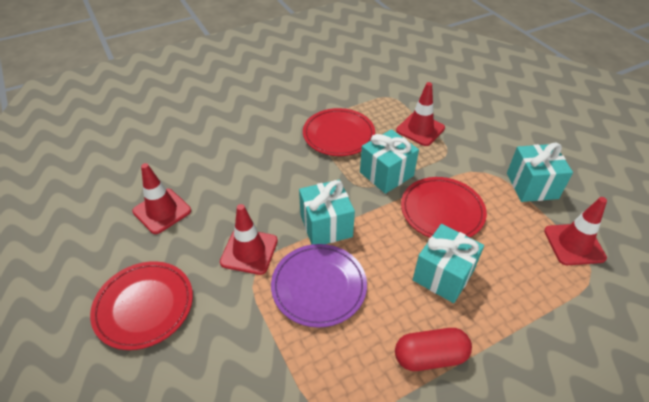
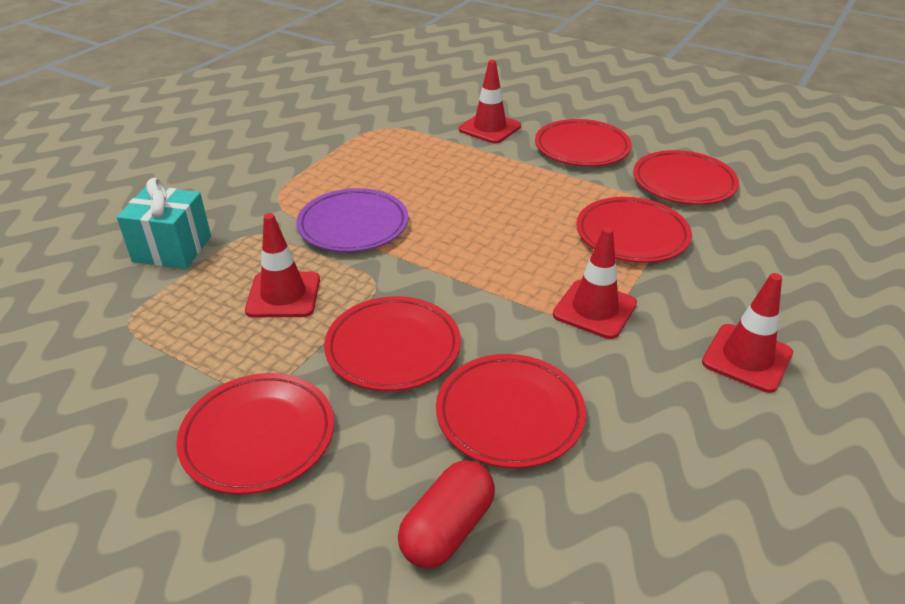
red plate: 3 -> 6
turquoise gift: 4 -> 1

